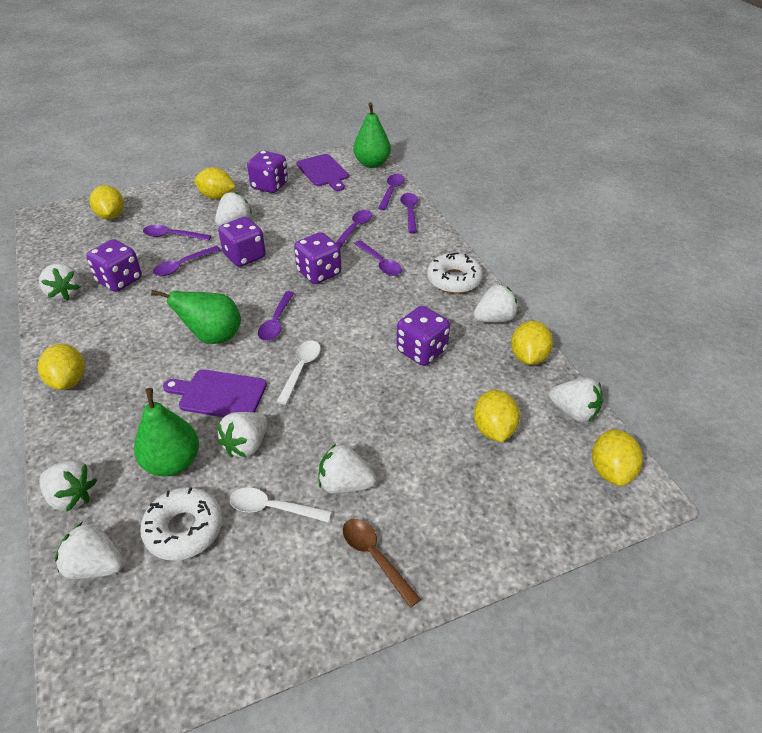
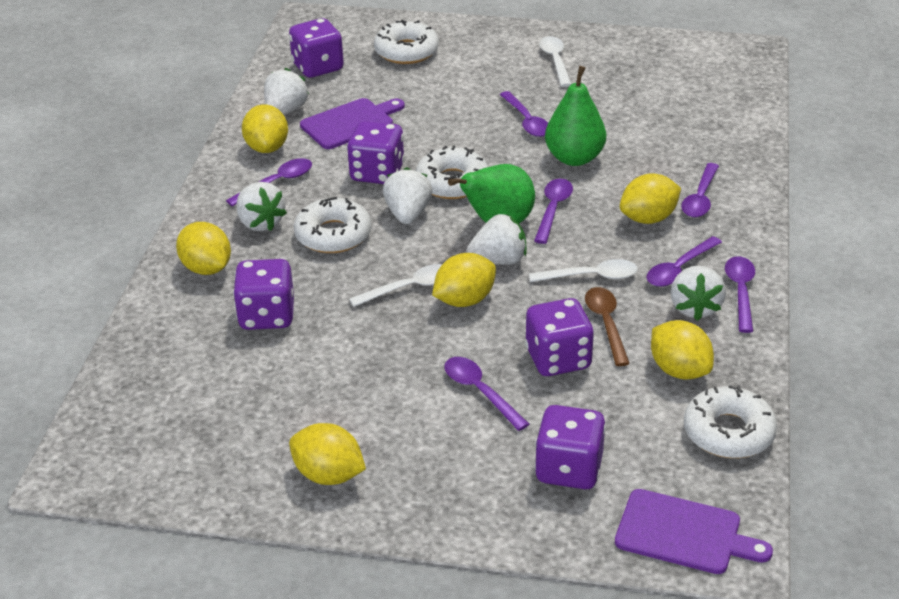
green pear: 3 -> 2
white donut: 2 -> 4
white spoon: 2 -> 3
white strawberry: 8 -> 5

